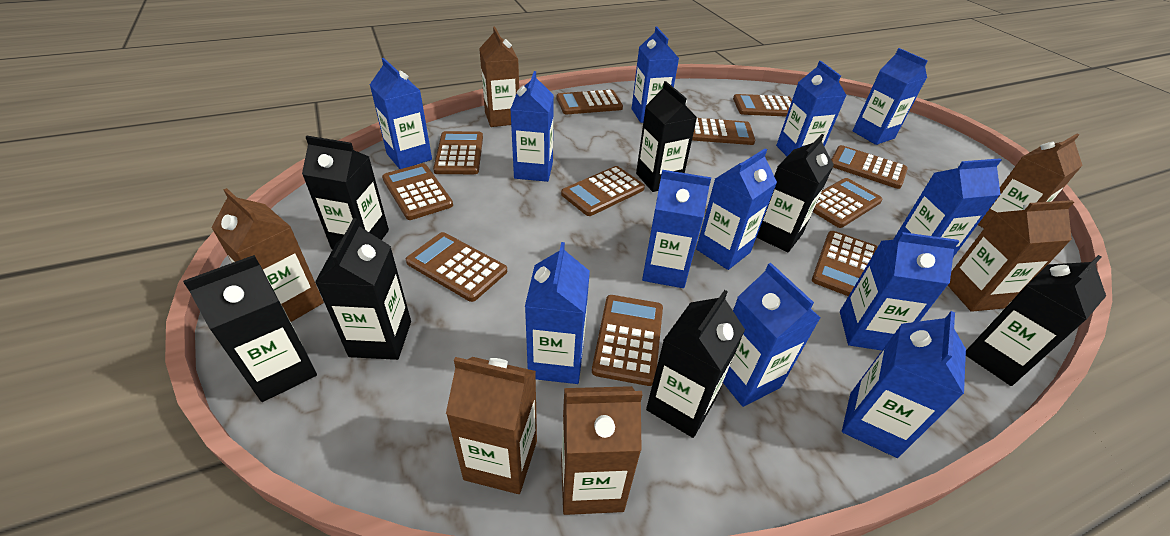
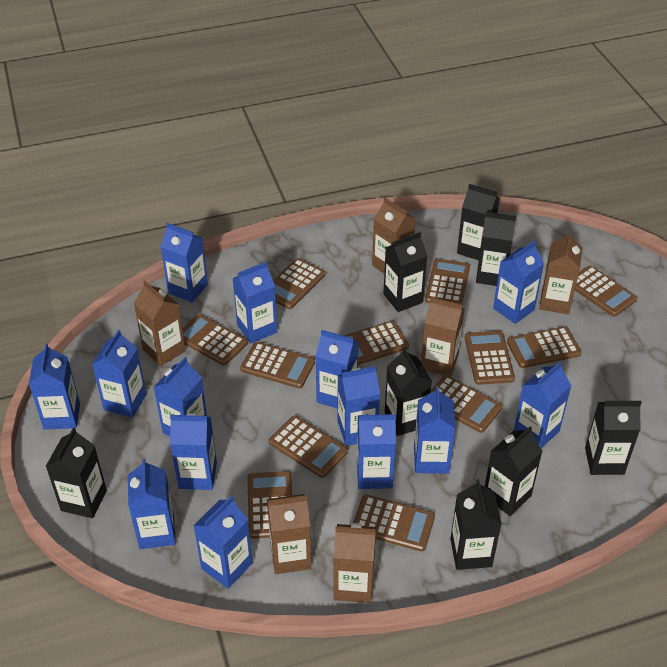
black carton: 7 -> 8
blue carton: 12 -> 14
brown calculator: 11 -> 12

